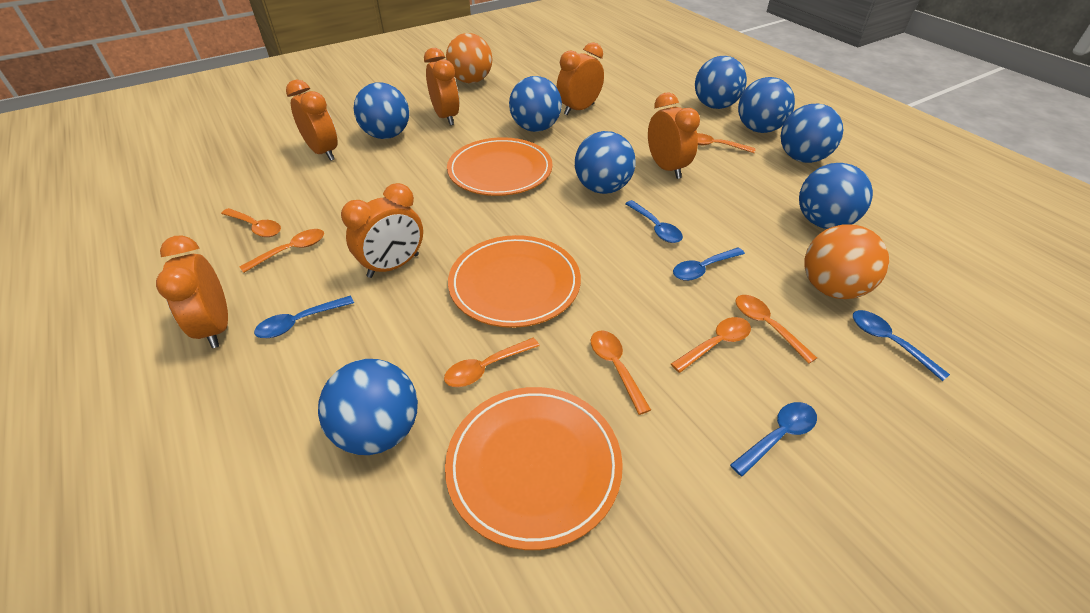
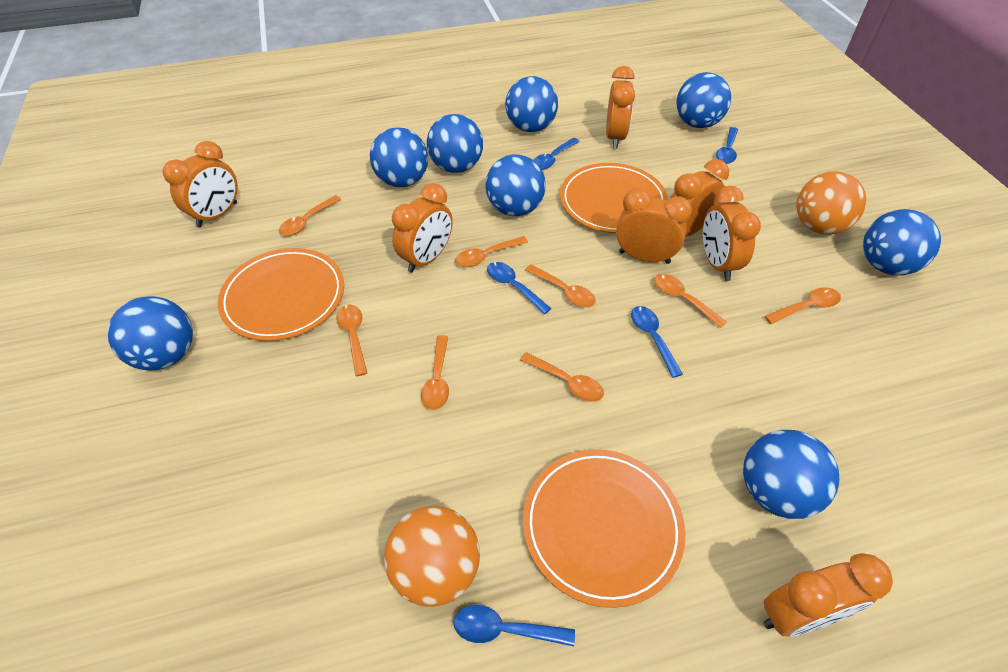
orange clock: 6 -> 7
orange spoon: 7 -> 8

